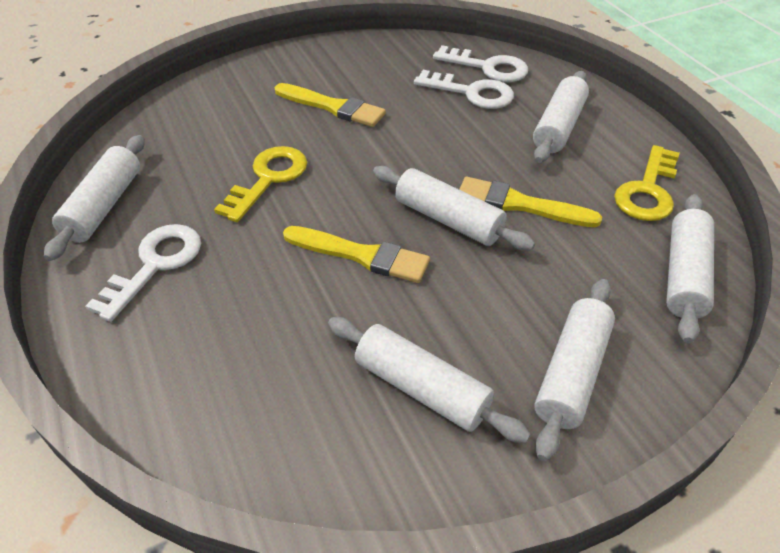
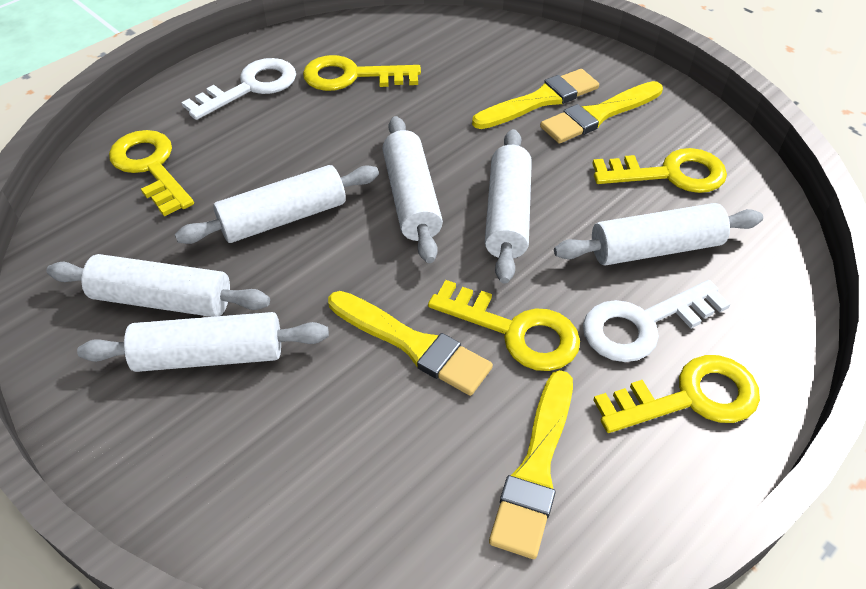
white key: 3 -> 2
yellow brush: 3 -> 4
yellow key: 2 -> 5

